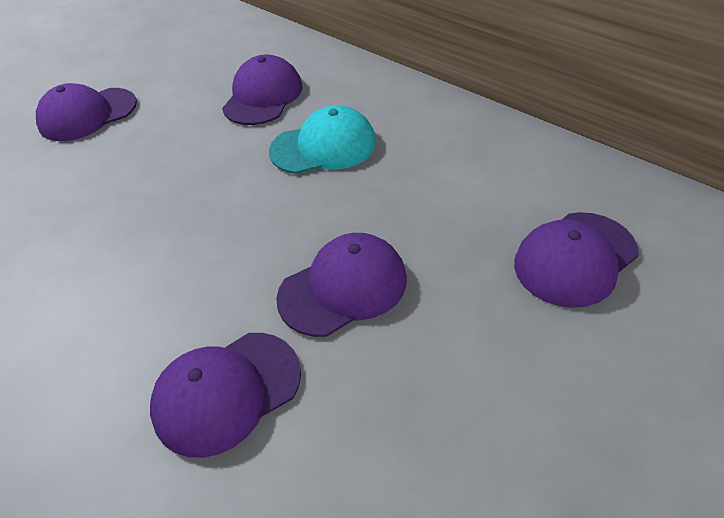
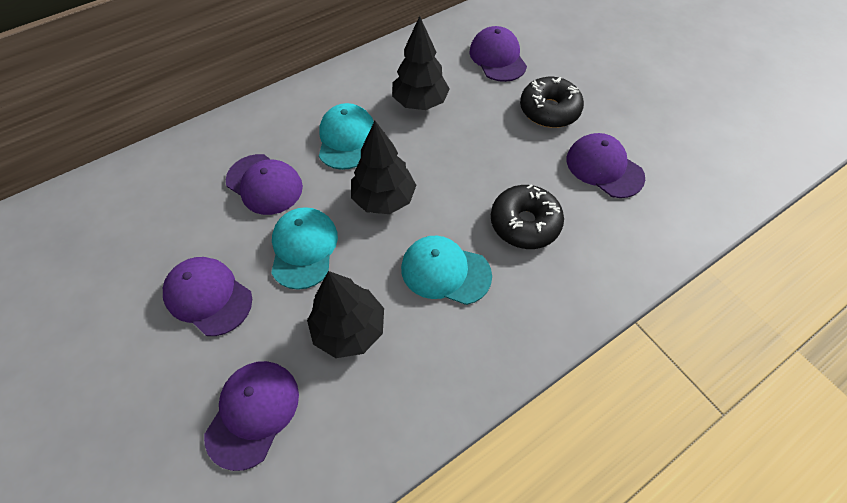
black donut: 0 -> 2
black tree: 0 -> 3
turquoise cap: 1 -> 3

